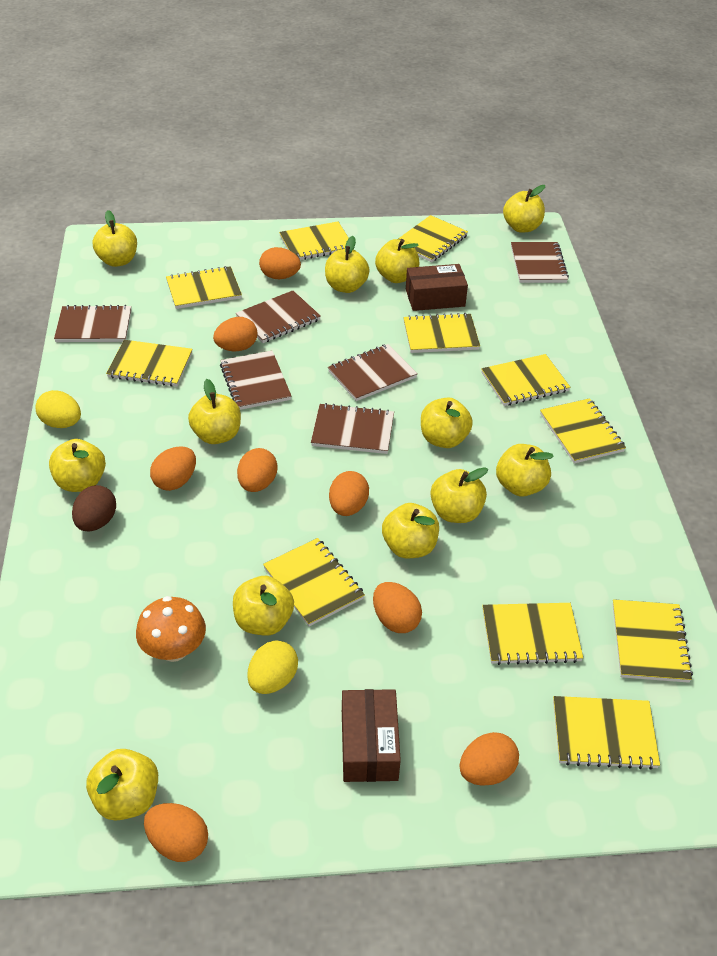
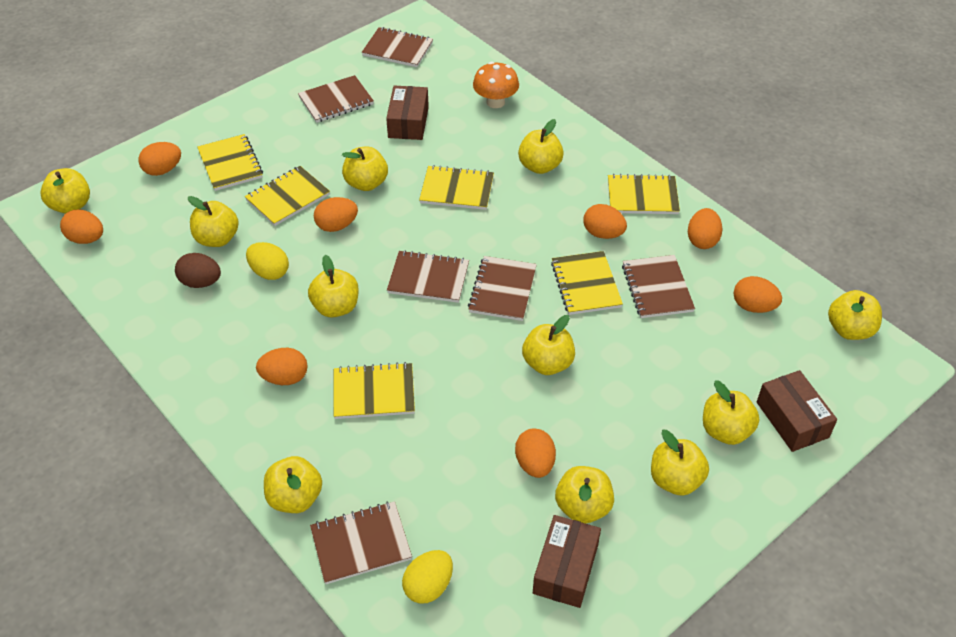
brown box: 2 -> 3
yellow apple: 12 -> 11
yellow notebook: 11 -> 6

